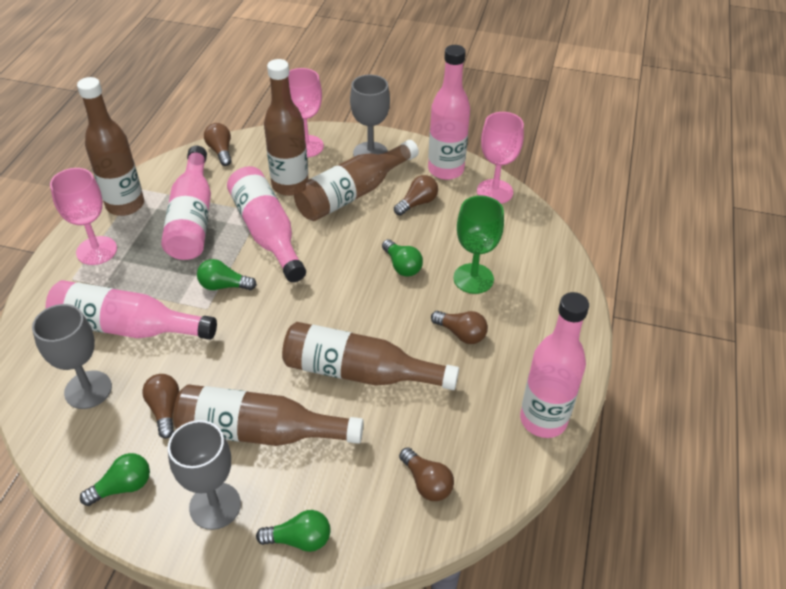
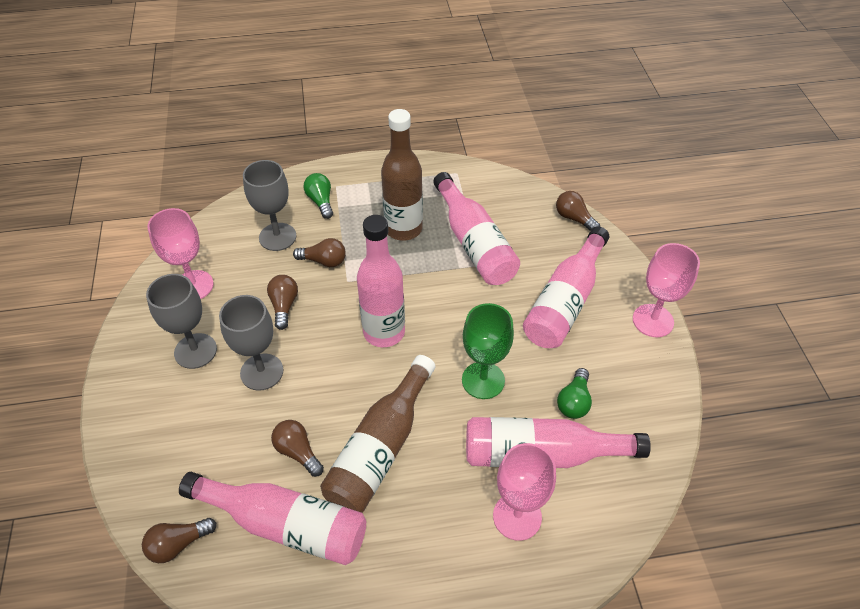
brown bottle: 5 -> 2
green light bulb: 4 -> 2

